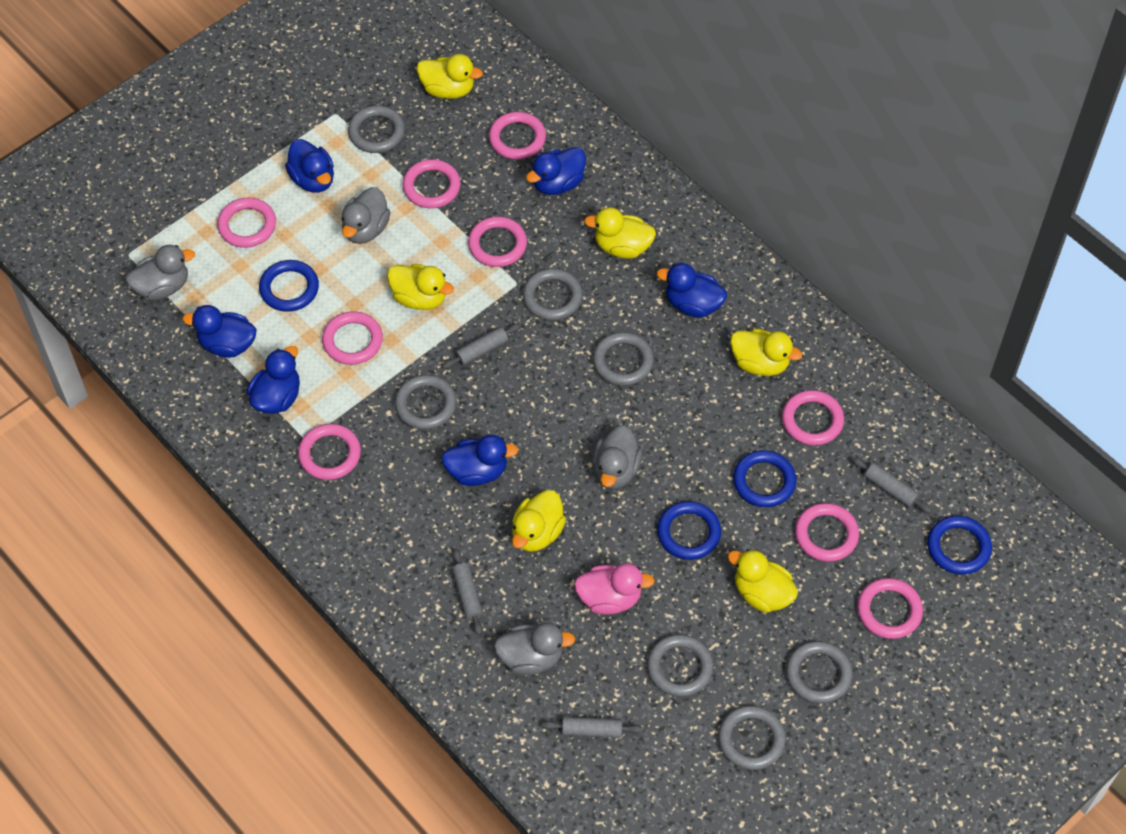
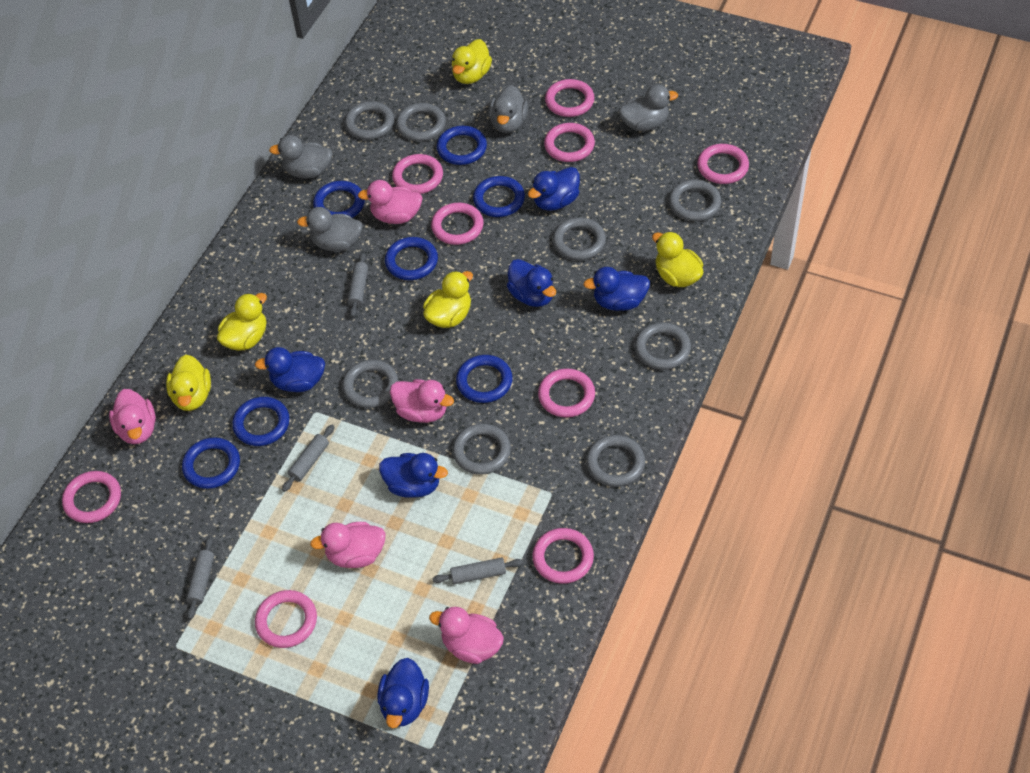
blue ring: 4 -> 7
grey ring: 7 -> 8
pink duck: 1 -> 5
yellow duck: 6 -> 5

